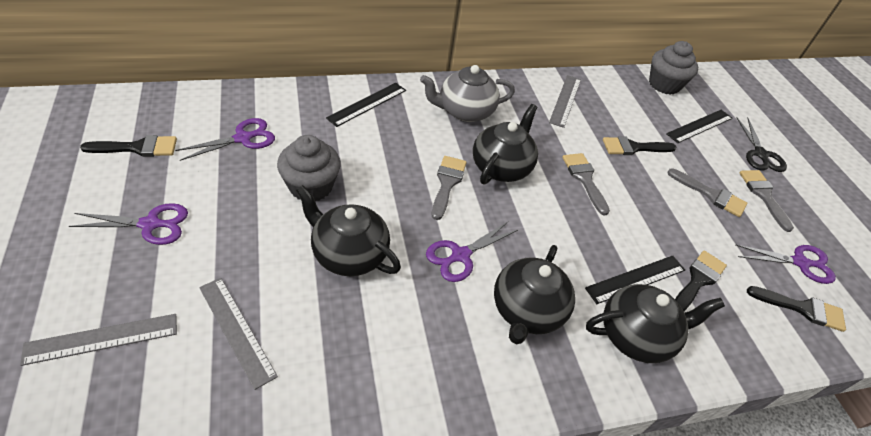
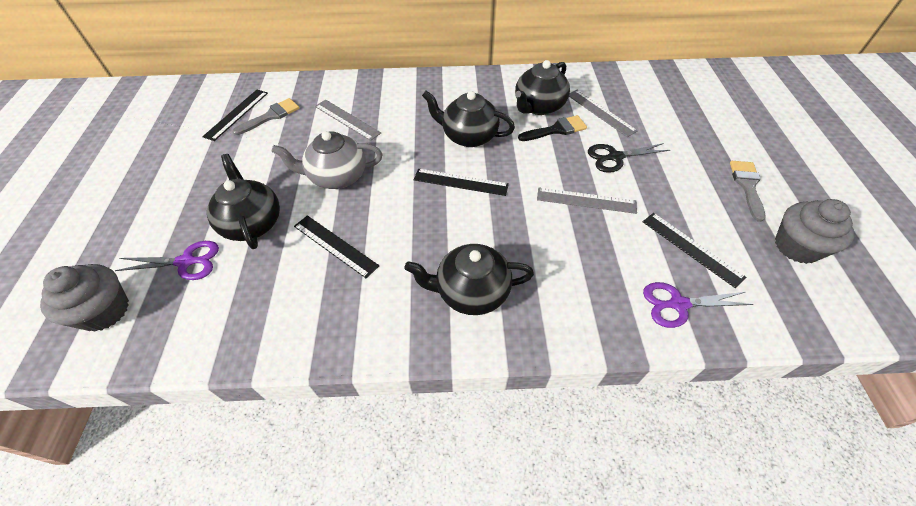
black brush: 4 -> 1
black ruler: 3 -> 4
grey brush: 4 -> 2
purple scissors: 4 -> 2

